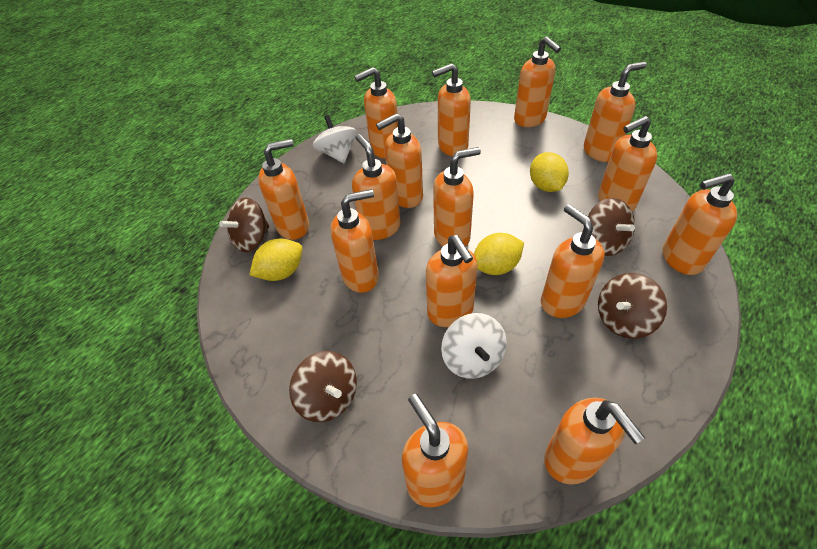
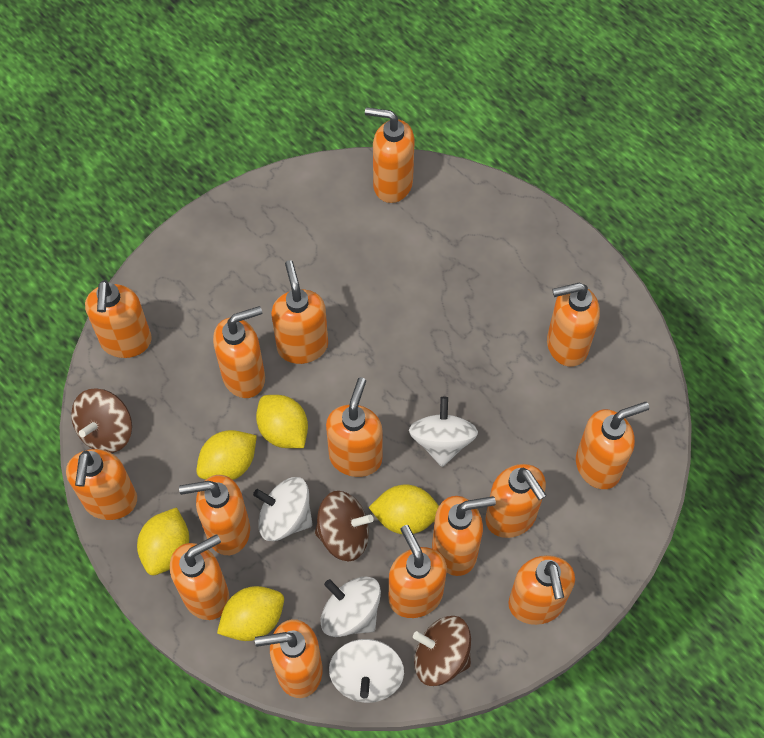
brown spinning top: 4 -> 3
white spinning top: 2 -> 4
yellow lemon: 3 -> 5

